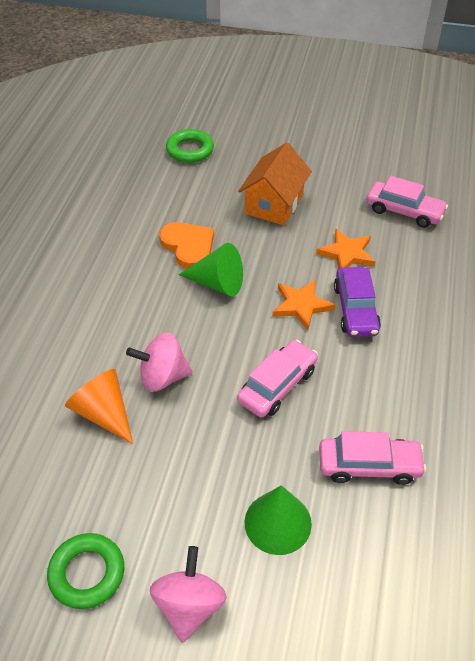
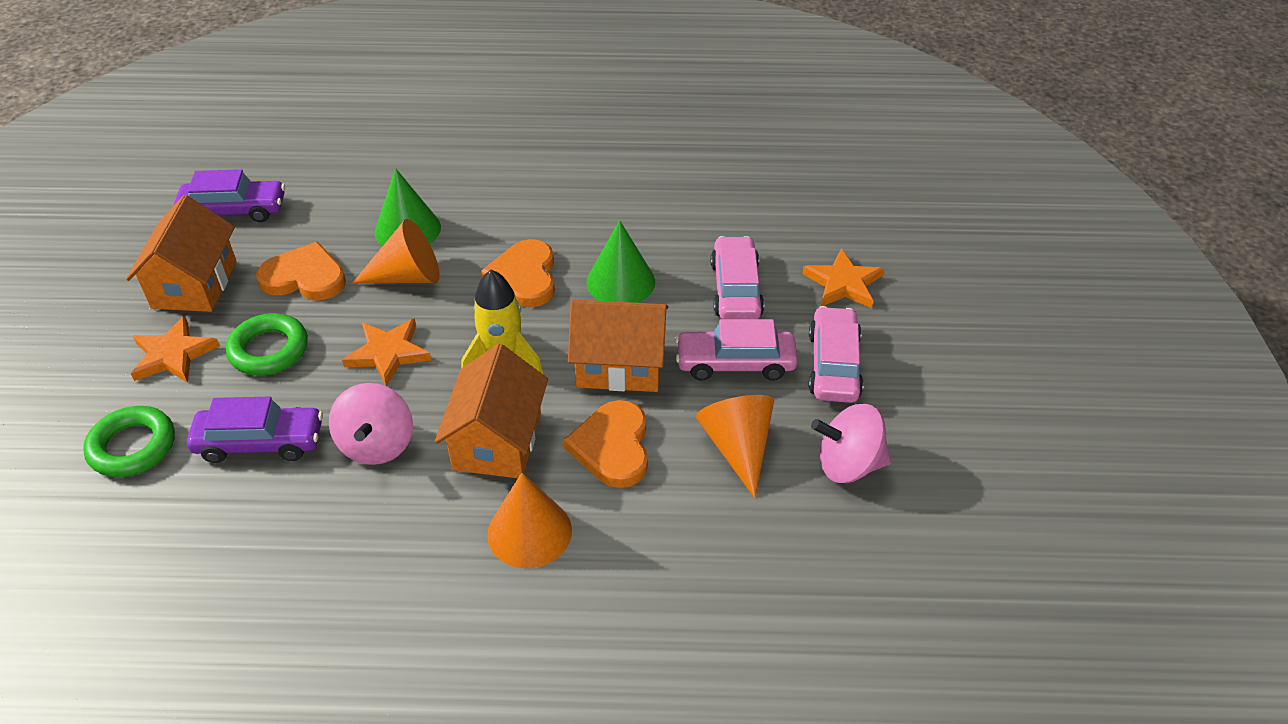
orange cone: 1 -> 3
orange heart: 1 -> 3
orange house: 1 -> 3
orange star: 2 -> 3
purple car: 1 -> 2
yellow rocket: 0 -> 1

